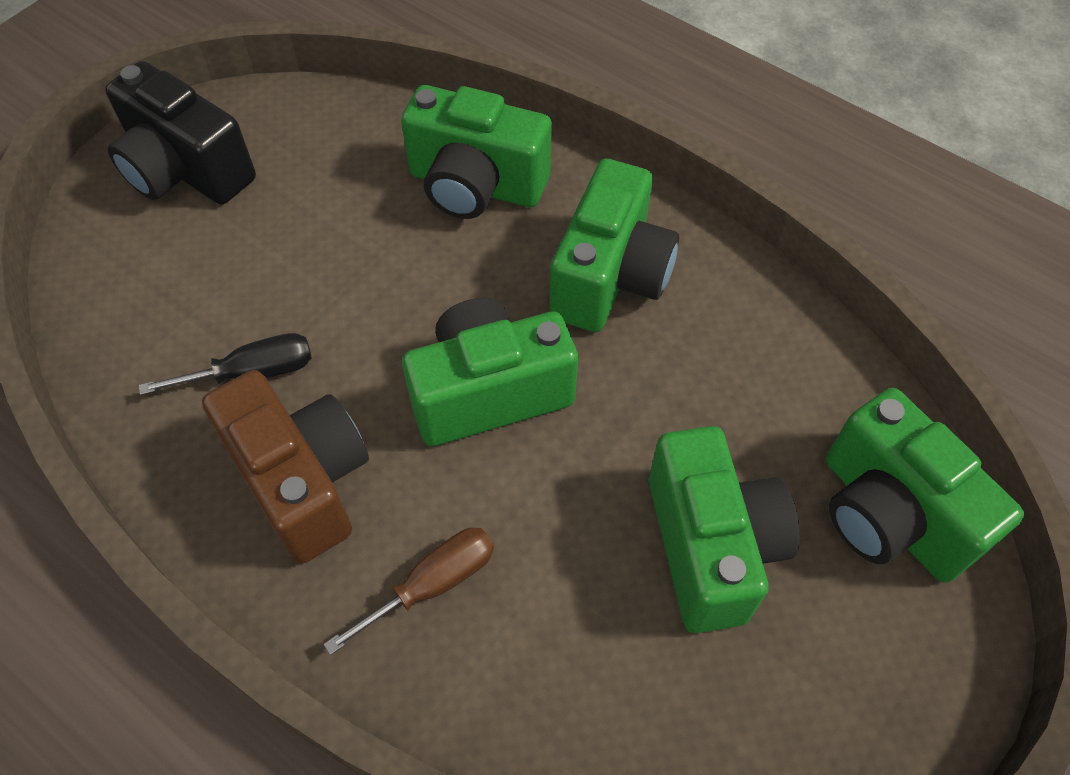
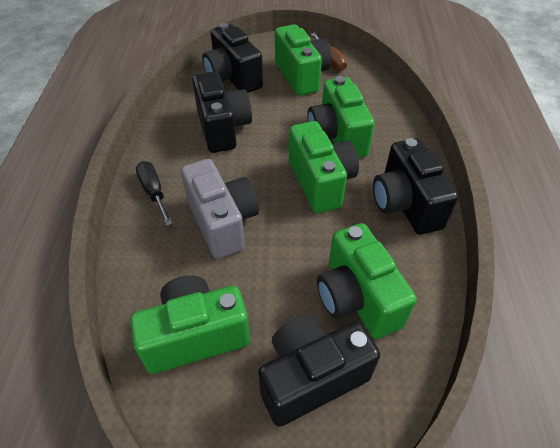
black camera: 1 -> 4
brown camera: 1 -> 0
grey camera: 0 -> 1

